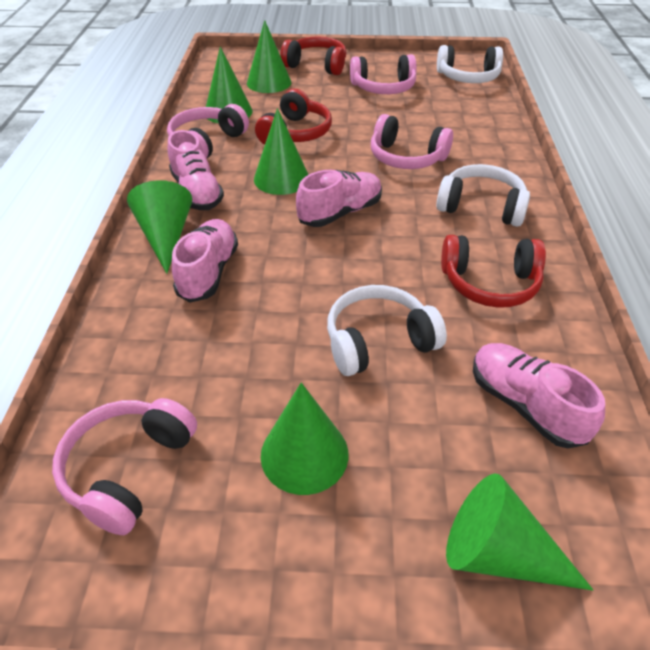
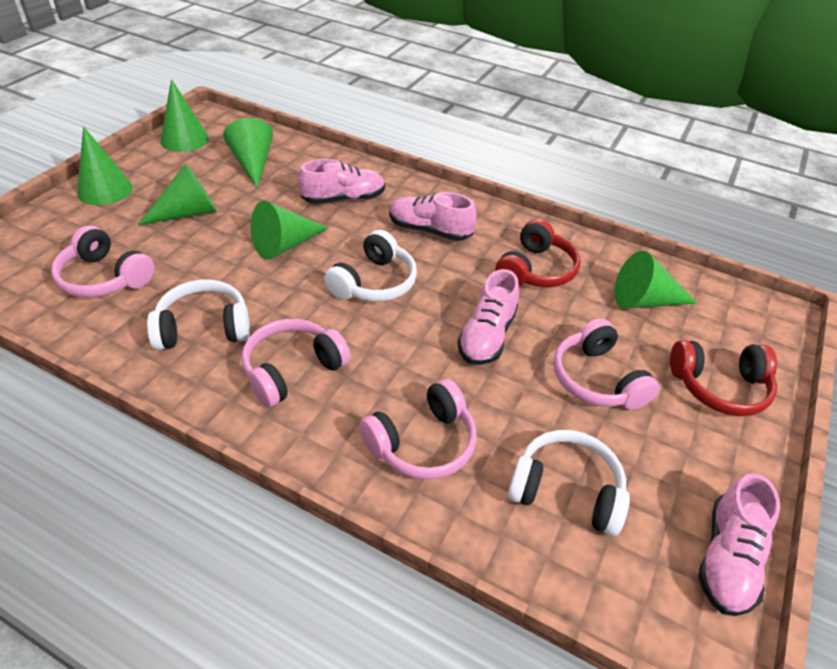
red headphones: 3 -> 2

